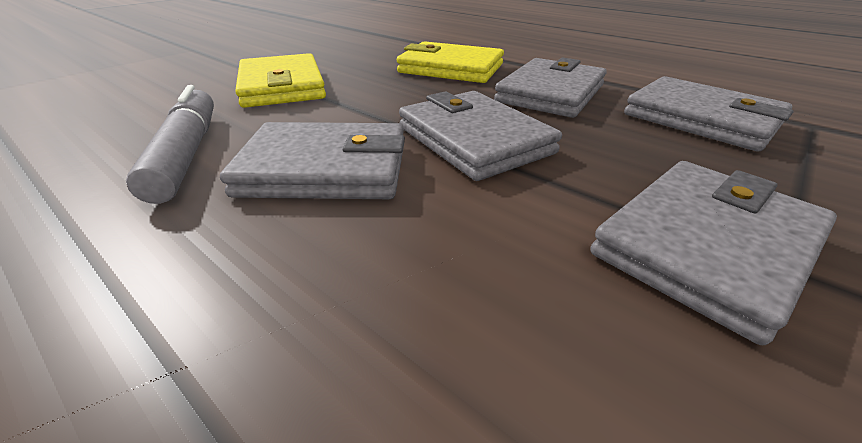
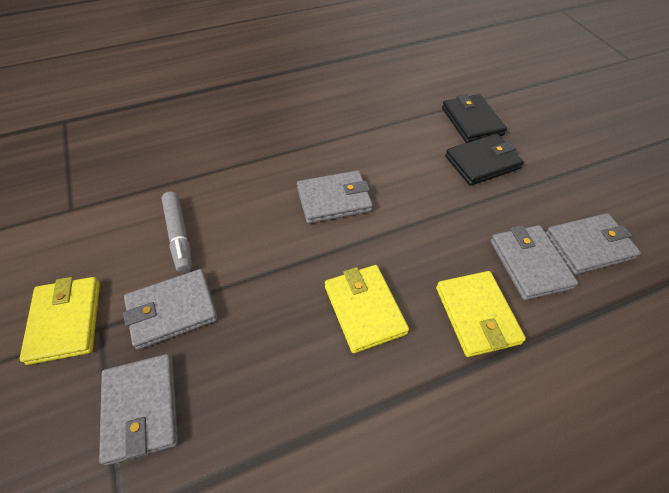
black wallet: 0 -> 2
yellow wallet: 2 -> 3

